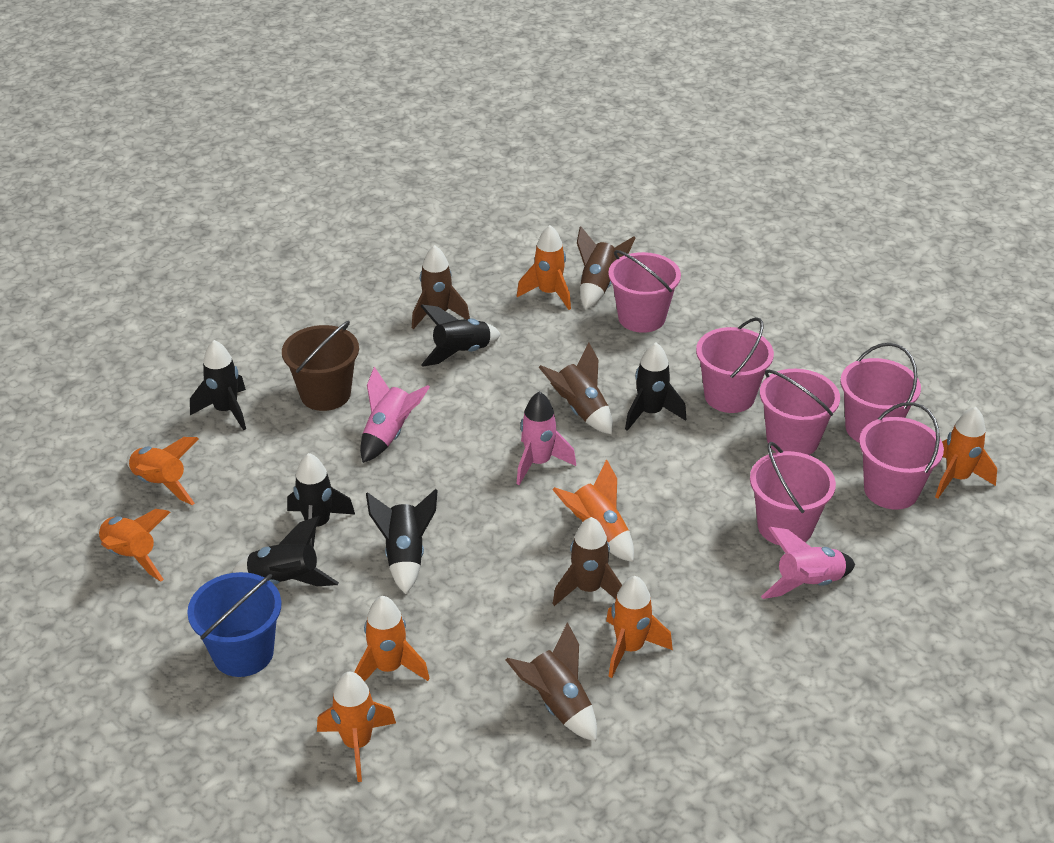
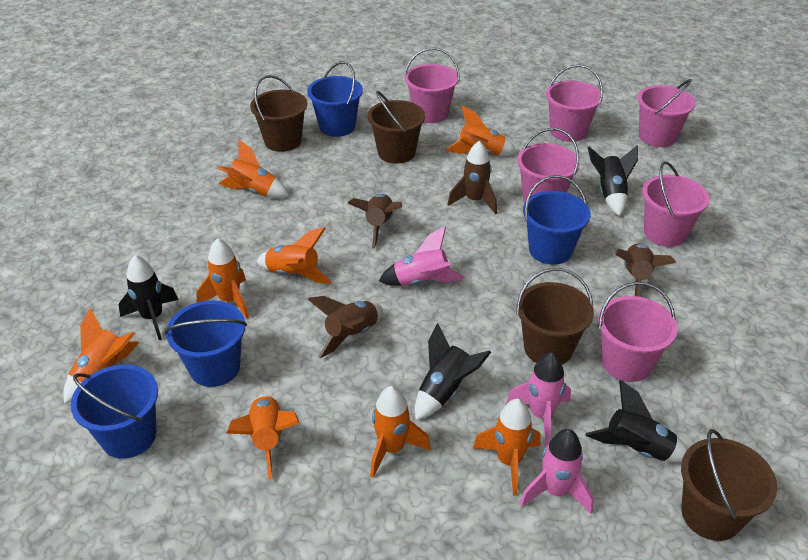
black rocket: 6 -> 4
blue bucket: 1 -> 4
brown bucket: 1 -> 4
brown rocket: 5 -> 4

